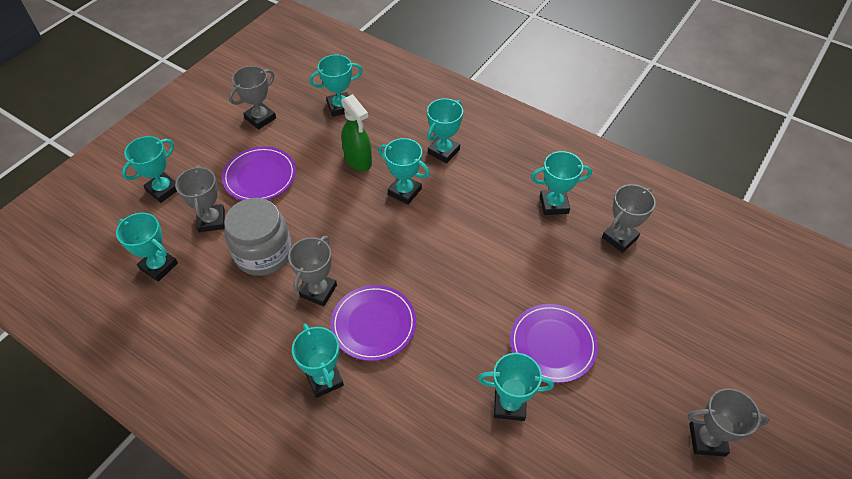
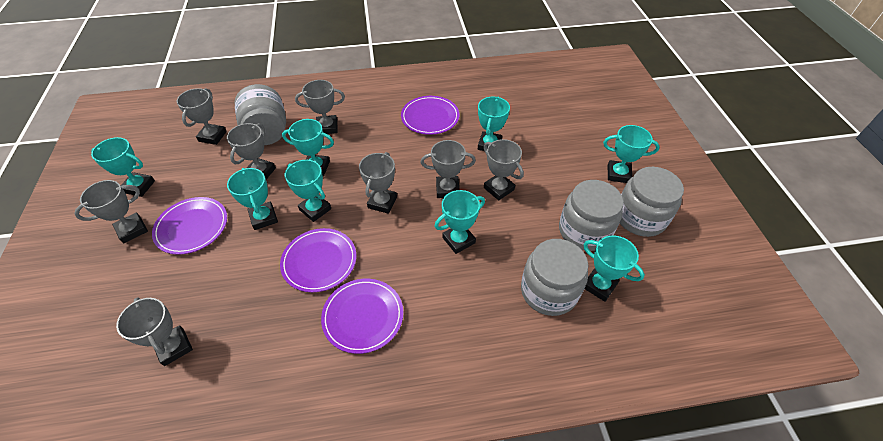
green spray bottle: 1 -> 0
grey jar: 1 -> 4
grey trophy: 5 -> 8
purple plate: 3 -> 4

